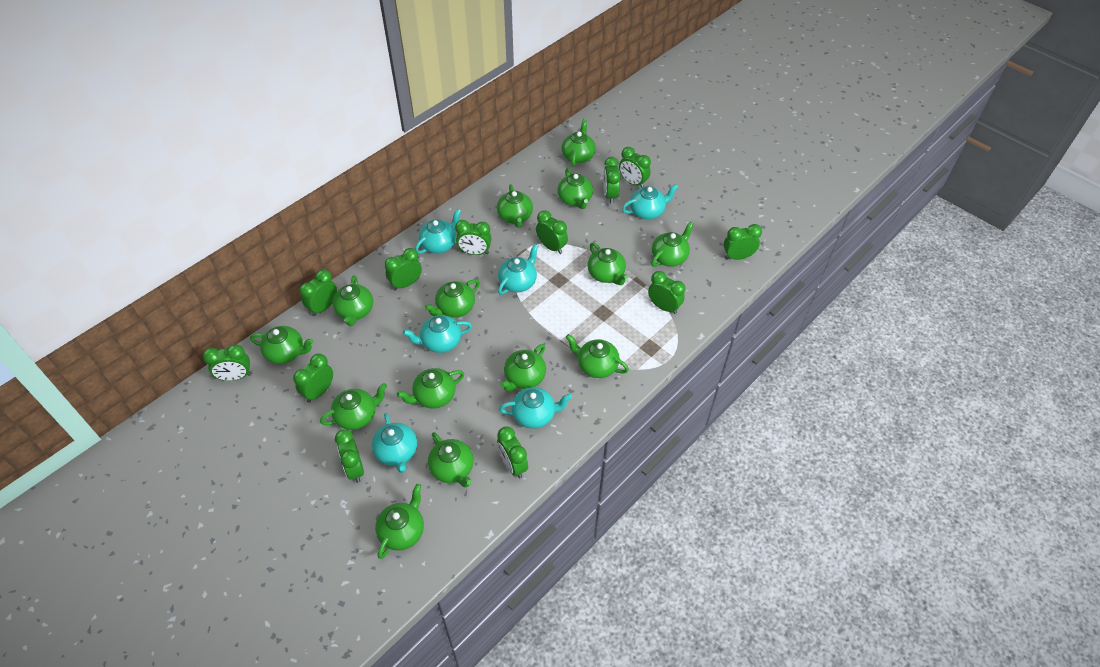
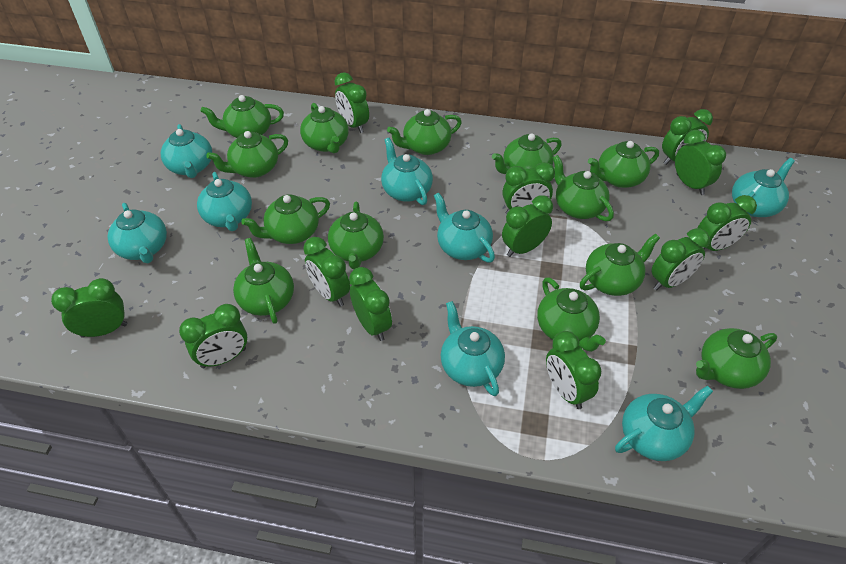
green teapot: 14 -> 13
turquoise teapot: 6 -> 8

